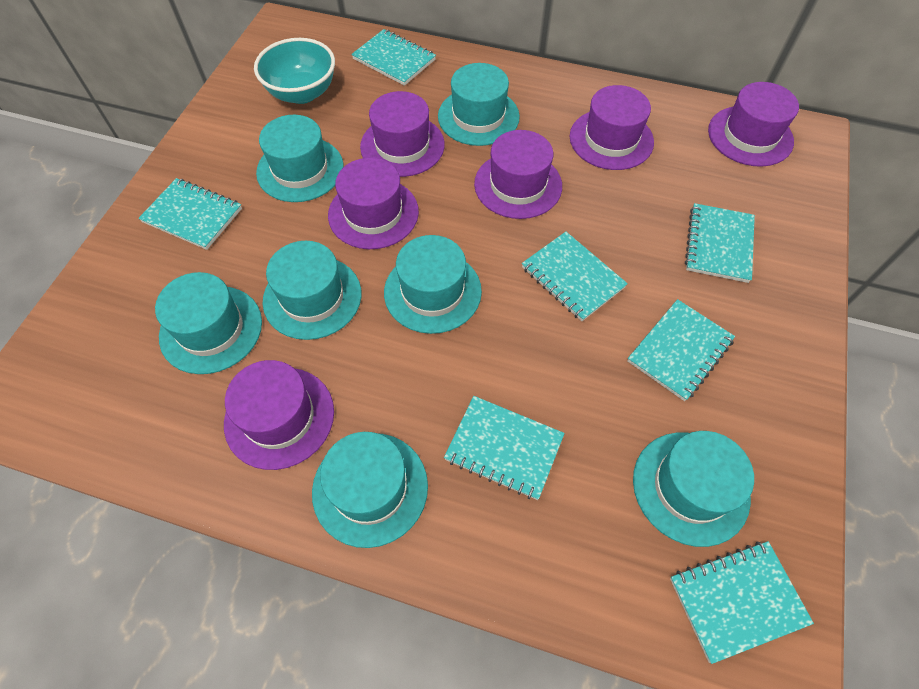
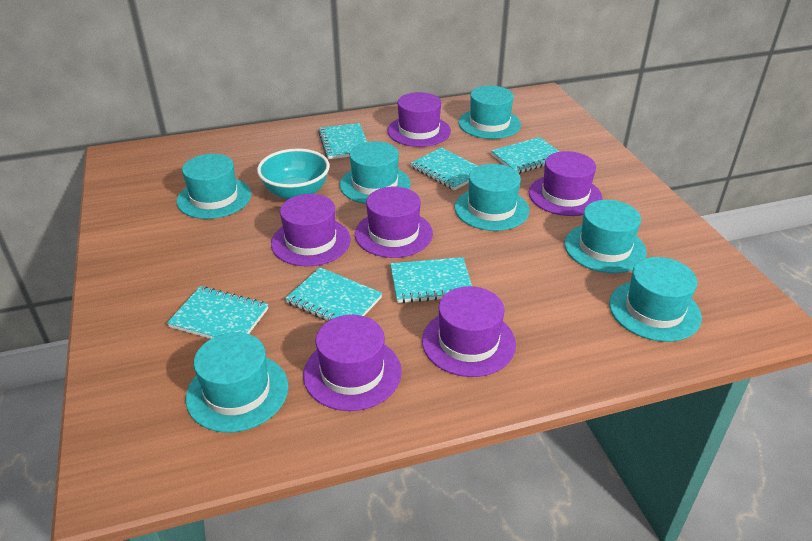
turquoise notebook: 7 -> 6

